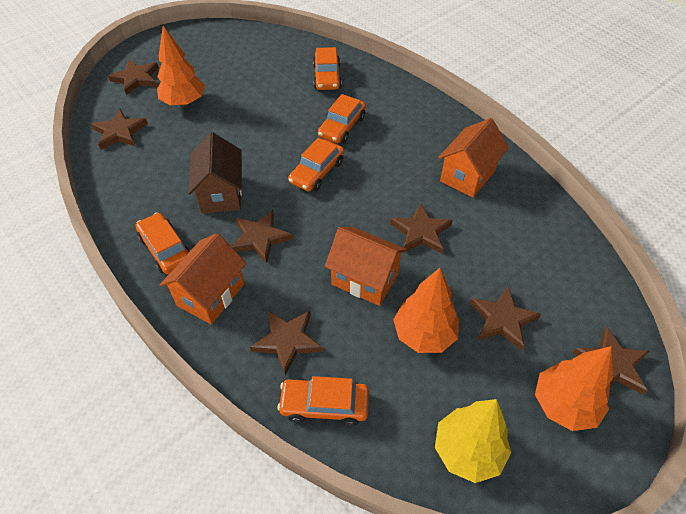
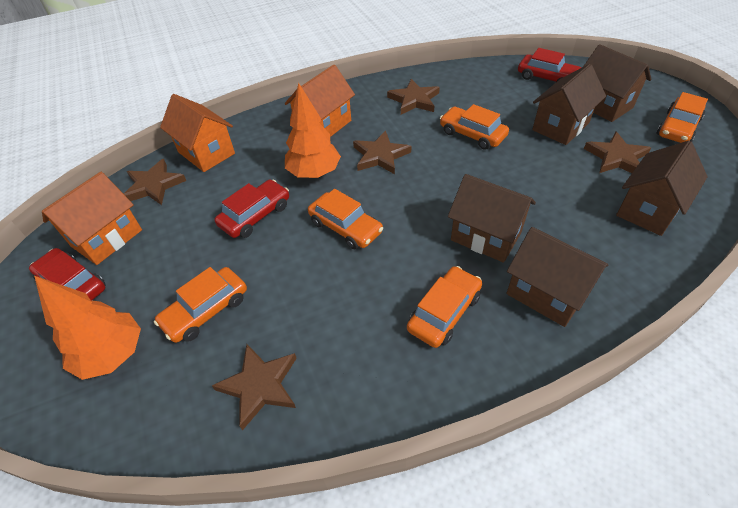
brown house: 1 -> 5
brown star: 7 -> 5
orange tree: 3 -> 2
red car: 0 -> 3
yellow tree: 1 -> 0

